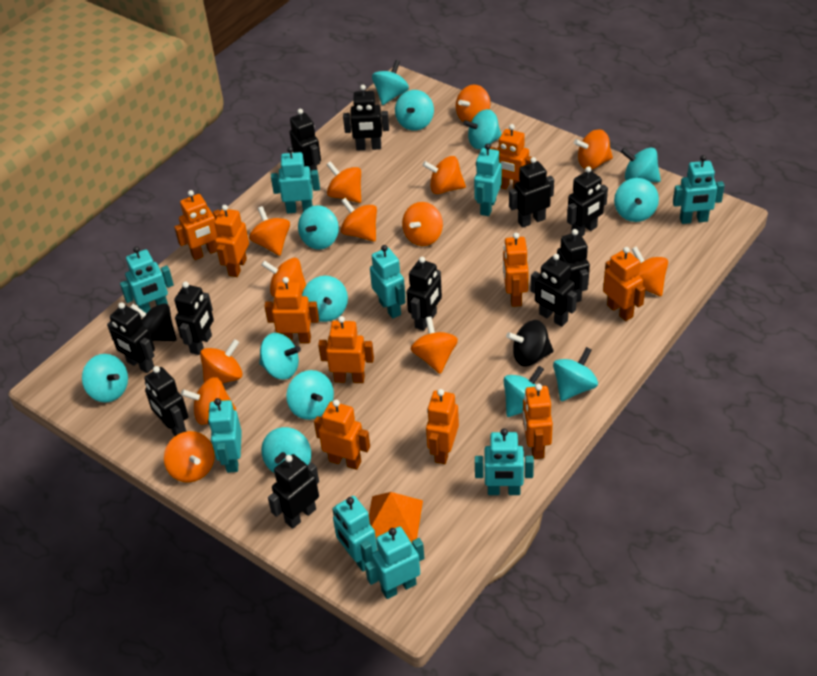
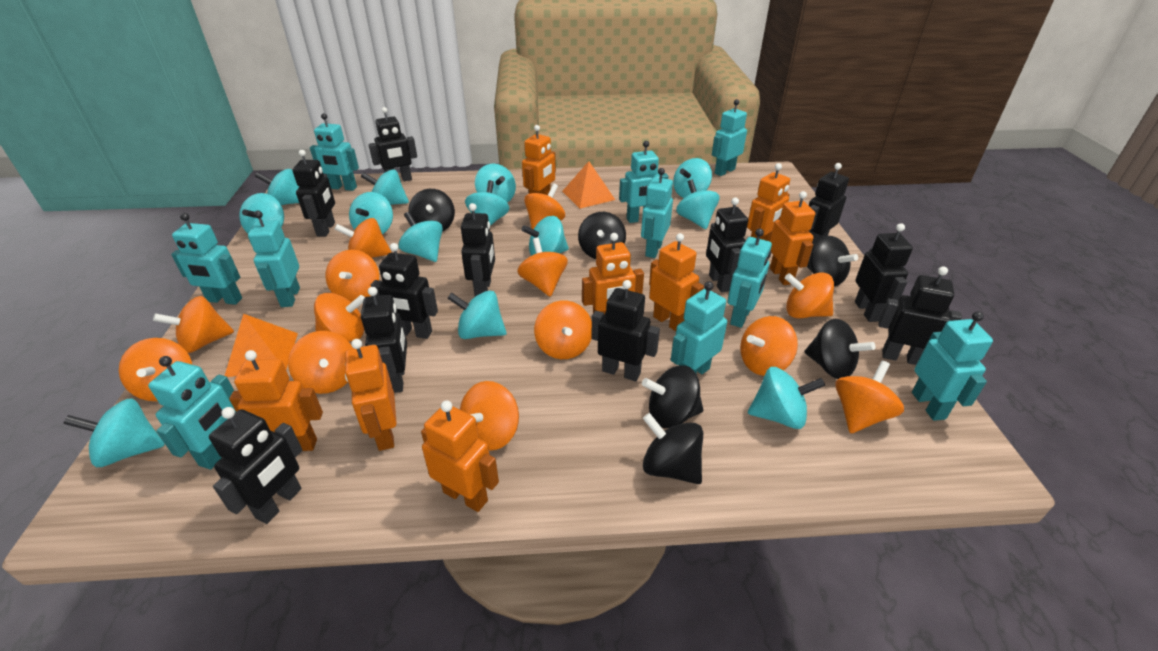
black spinning top: 2 -> 6
orange pyramid: 1 -> 2
orange robot: 10 -> 8
turquoise robot: 9 -> 10

